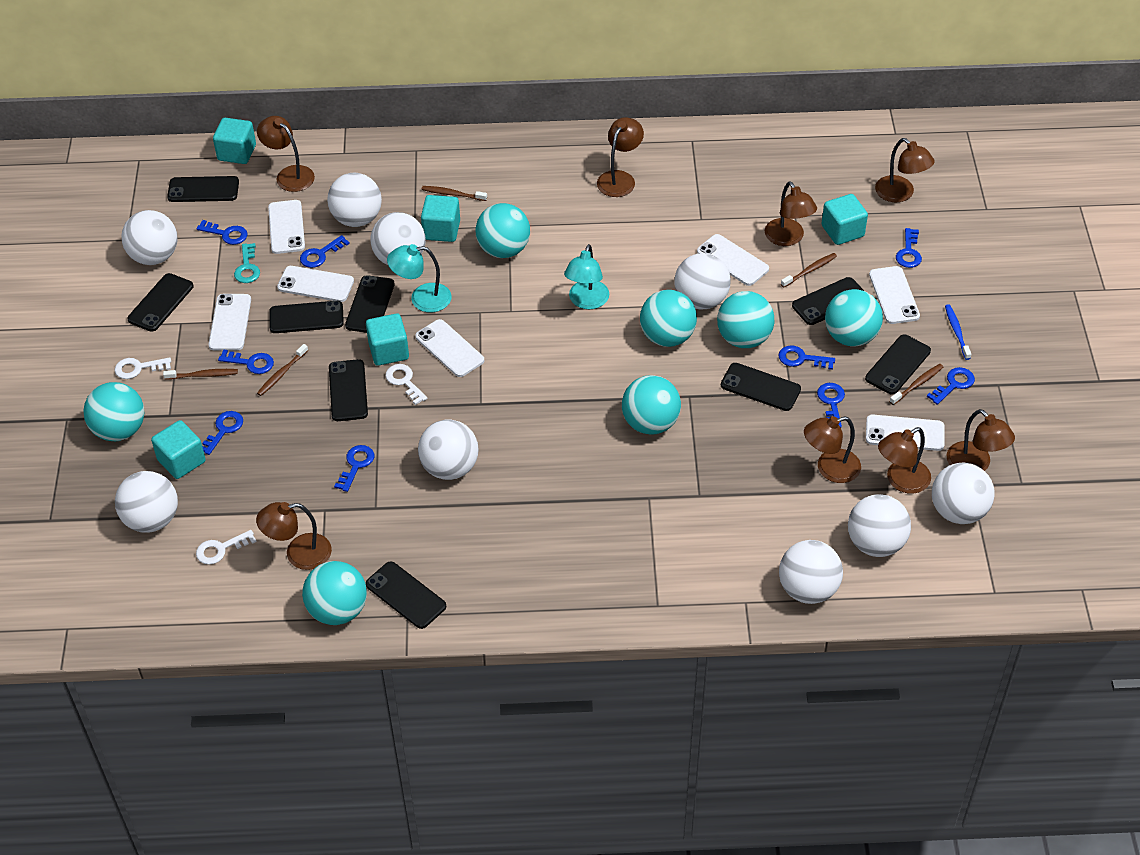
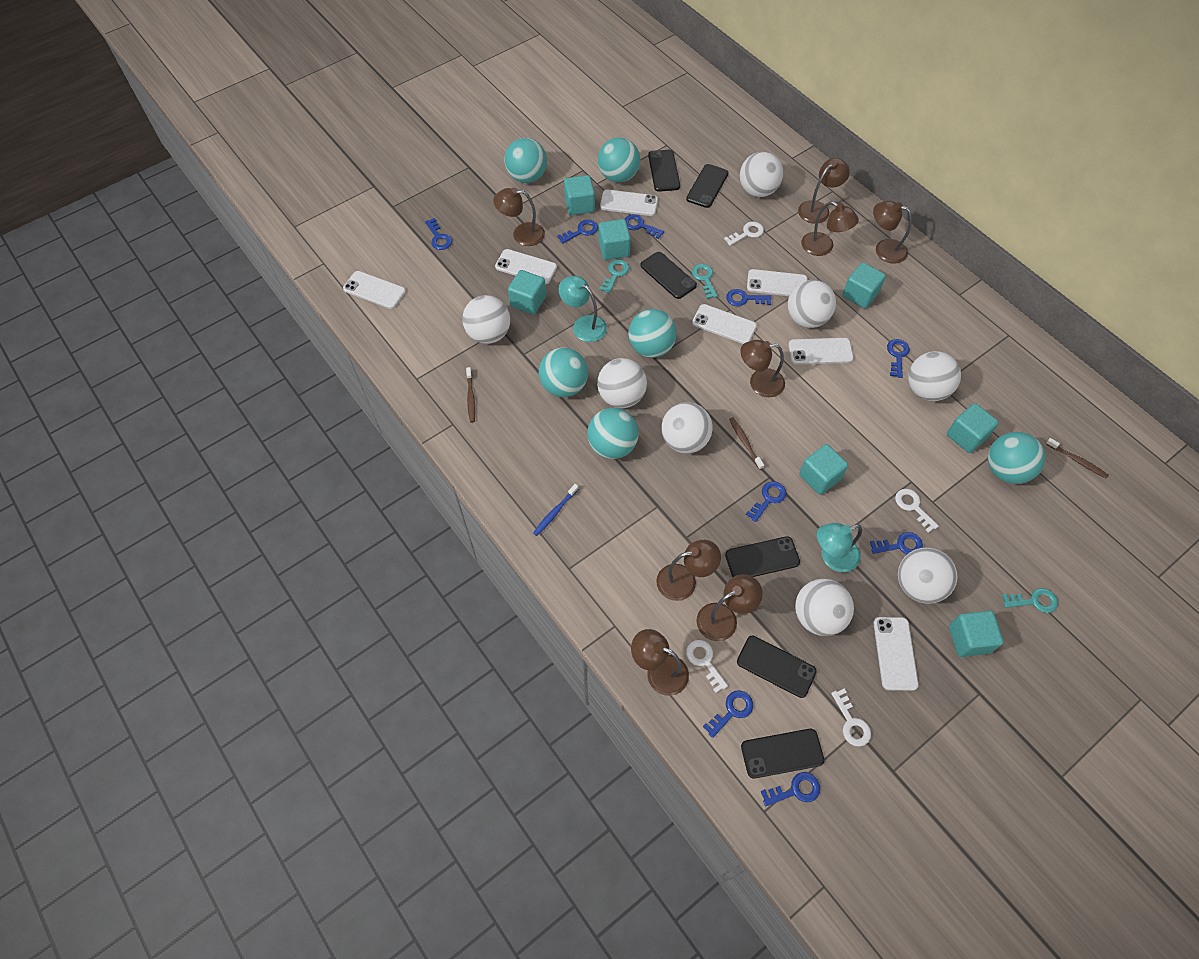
black phone: 9 -> 6
brown toothbrush: 5 -> 3
turquoise ball: 7 -> 6
turquoise cube: 5 -> 7
turquoise key: 1 -> 3
white ball: 9 -> 8
white key: 3 -> 4

